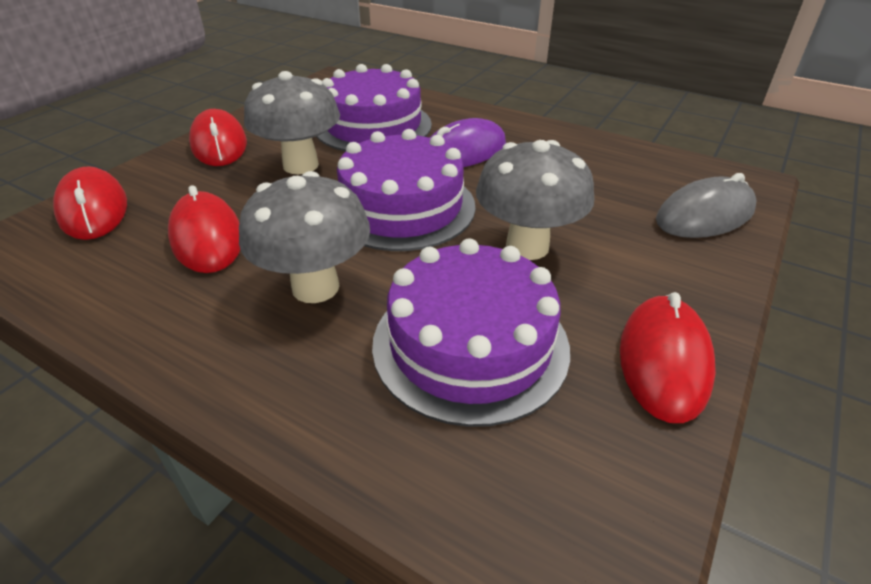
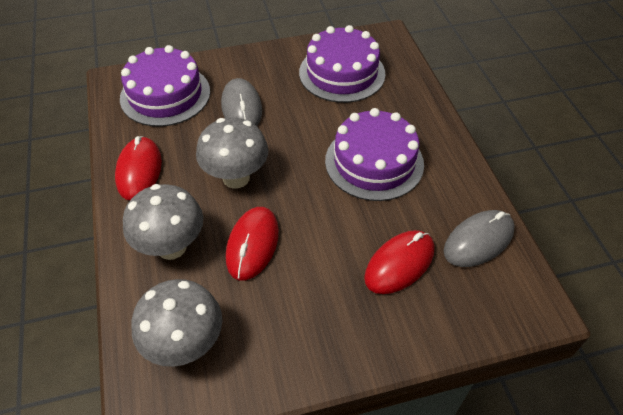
grey mouse: 1 -> 2
purple mouse: 1 -> 0
red mouse: 4 -> 3

